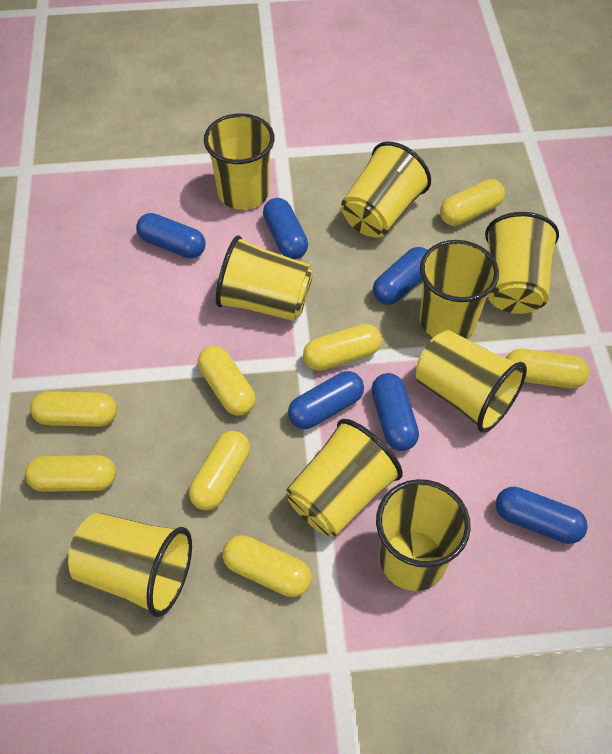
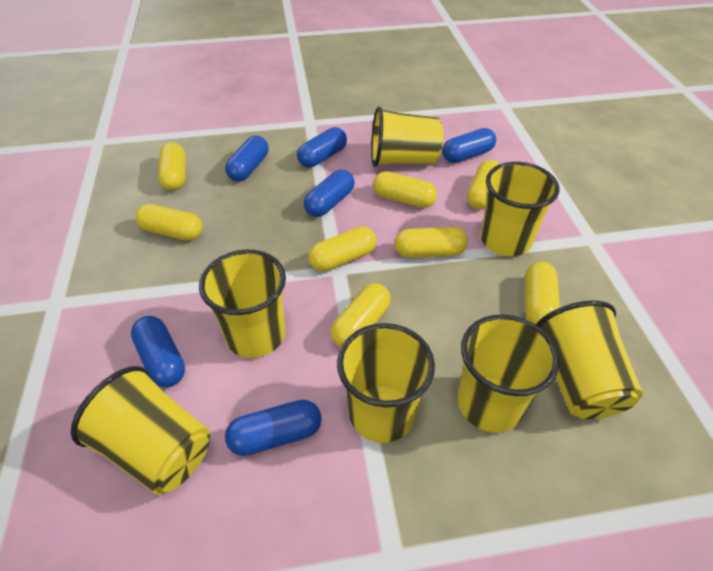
yellow cup: 9 -> 7

